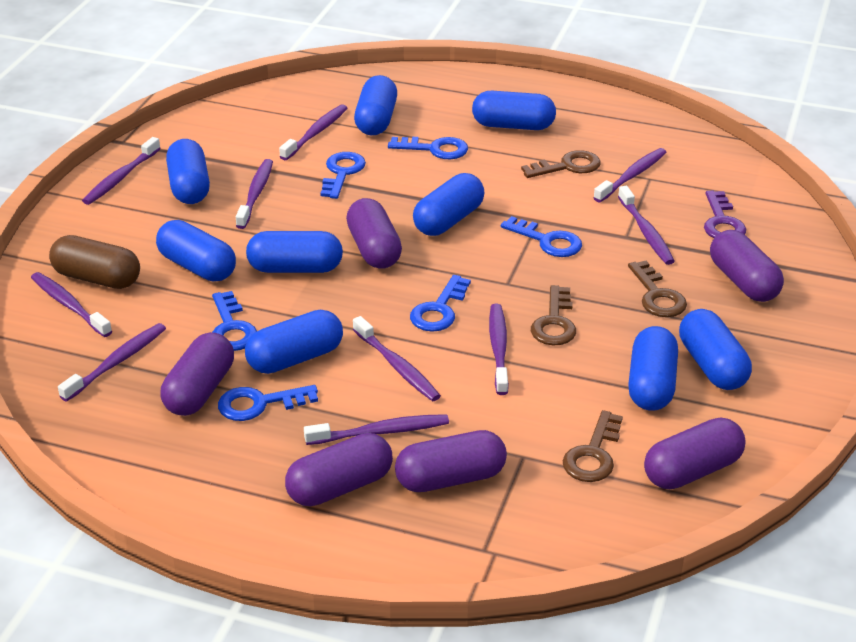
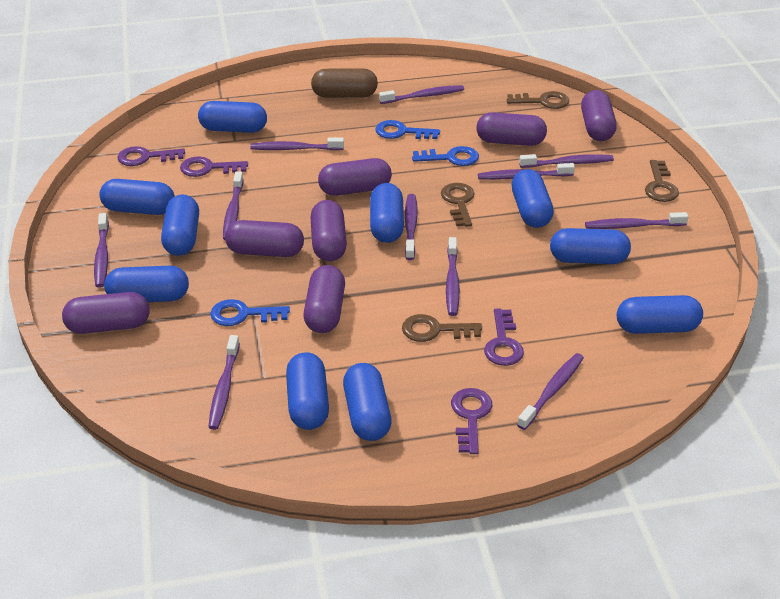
blue capsule: 9 -> 10
blue key: 6 -> 3
purple capsule: 6 -> 7
purple key: 1 -> 4
purple toothbrush: 10 -> 11

